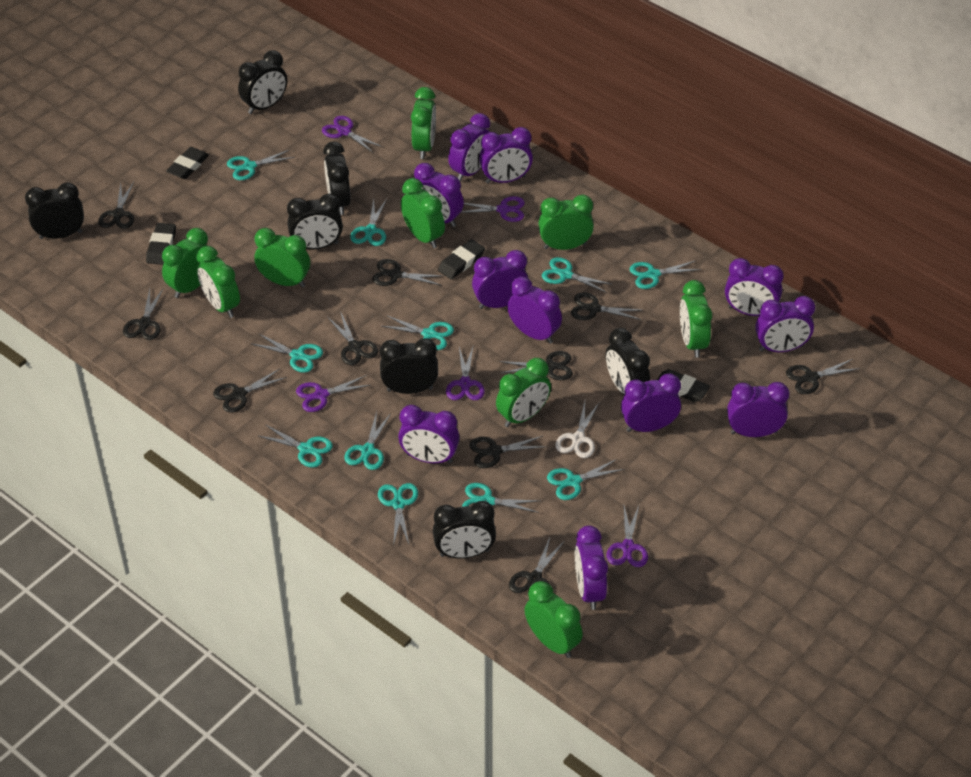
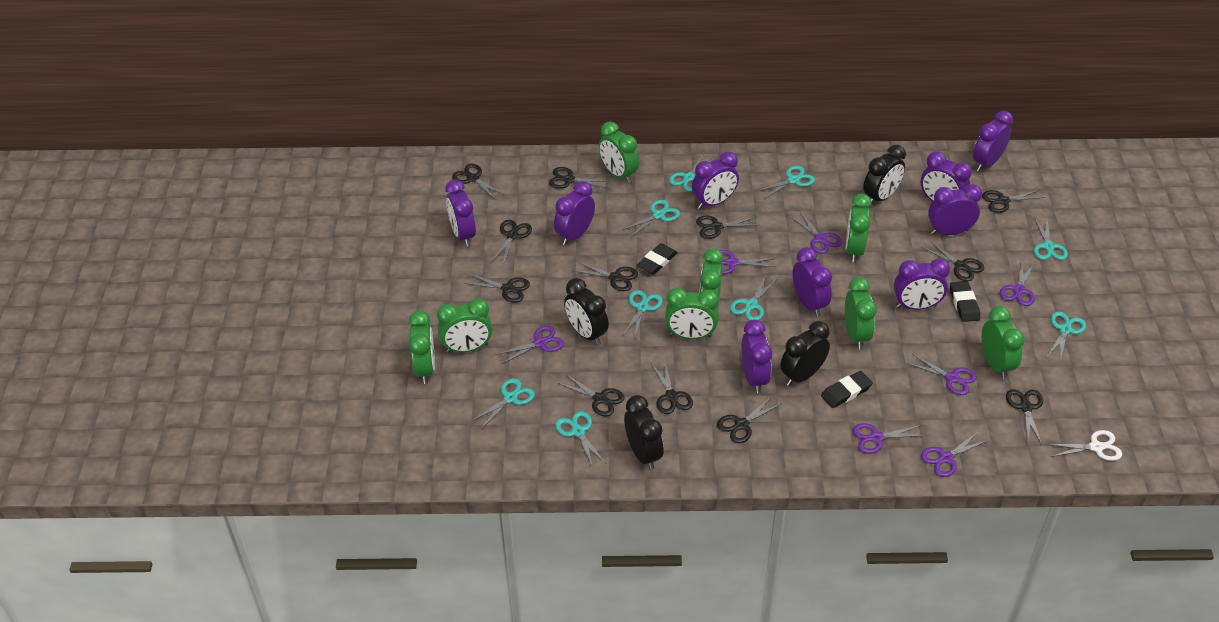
black clock: 7 -> 4
black eraser: 4 -> 3
black scissors: 10 -> 12
green clock: 9 -> 8
purple clock: 11 -> 9
purple scissors: 5 -> 7
turquoise scissors: 11 -> 9

